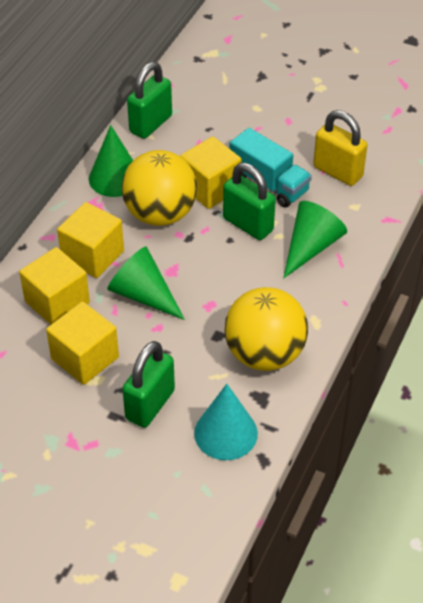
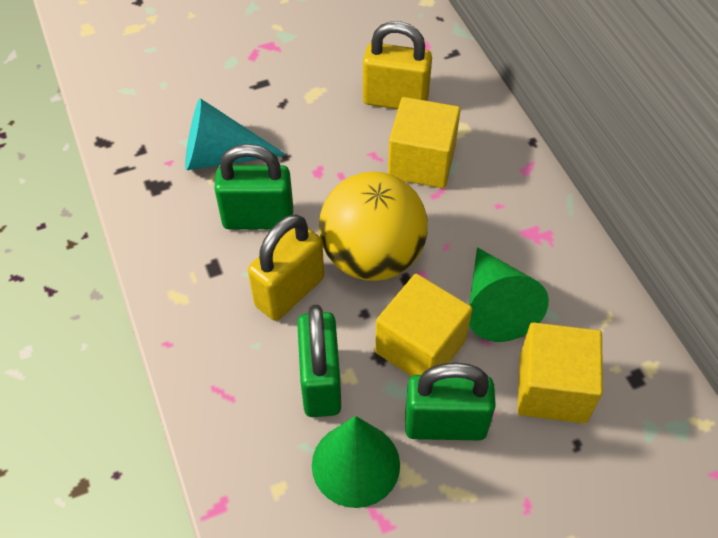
green cone: 3 -> 2
turquoise truck: 1 -> 0
yellow ball: 2 -> 1
yellow cube: 4 -> 3
yellow padlock: 1 -> 2

